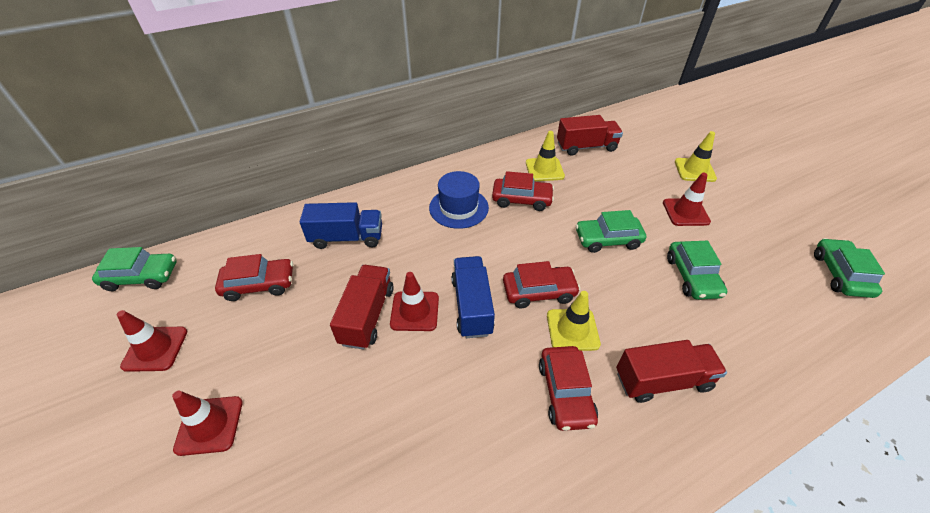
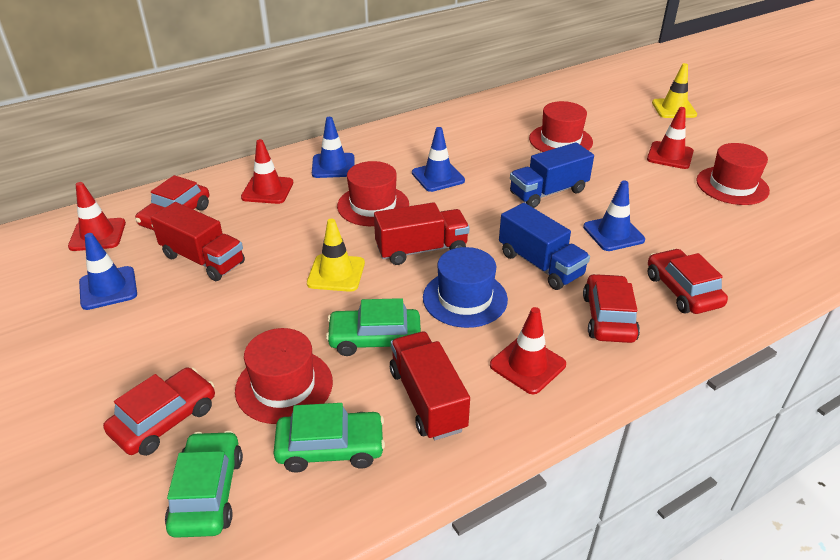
blue traffic cone: 0 -> 4
green car: 4 -> 3
red hat: 0 -> 4
yellow traffic cone: 3 -> 2

